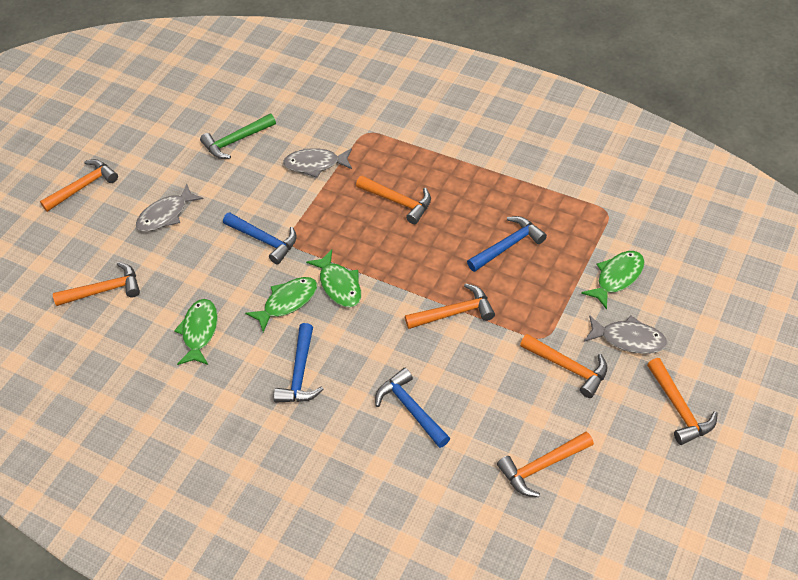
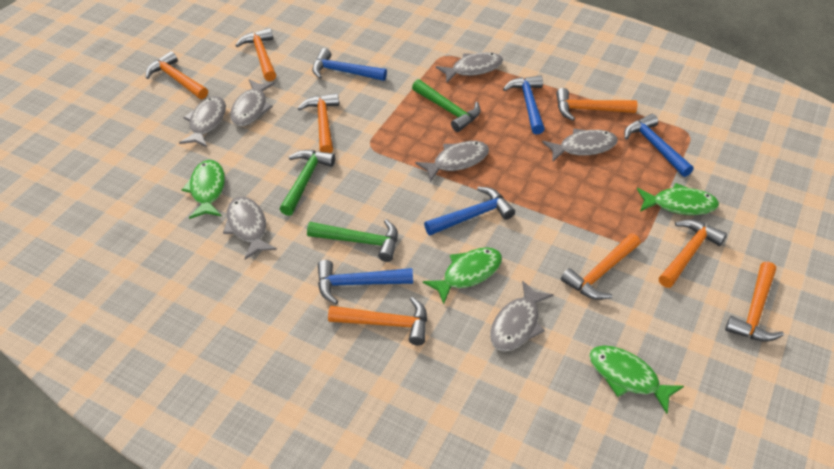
blue hammer: 4 -> 5
green hammer: 1 -> 3
grey fish: 3 -> 7
orange hammer: 7 -> 8

